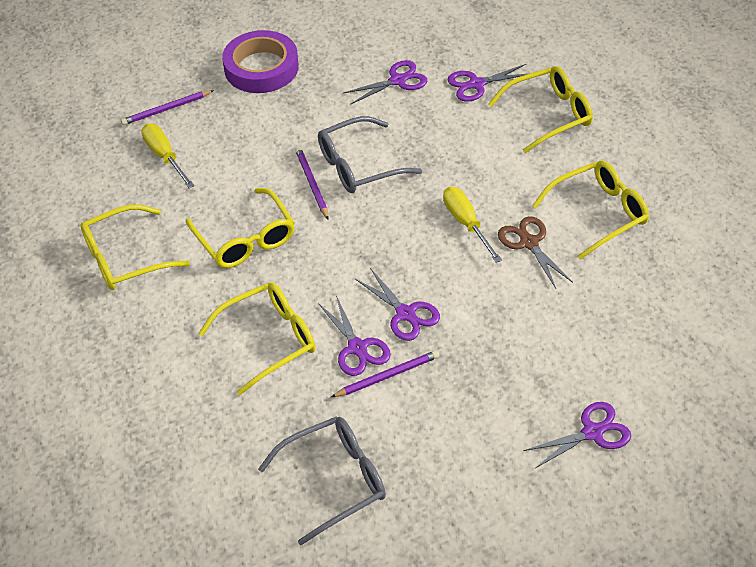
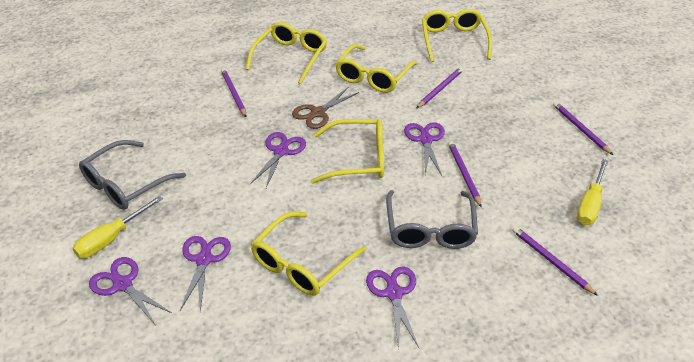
purple pencil: 3 -> 5
purple tape: 1 -> 0

